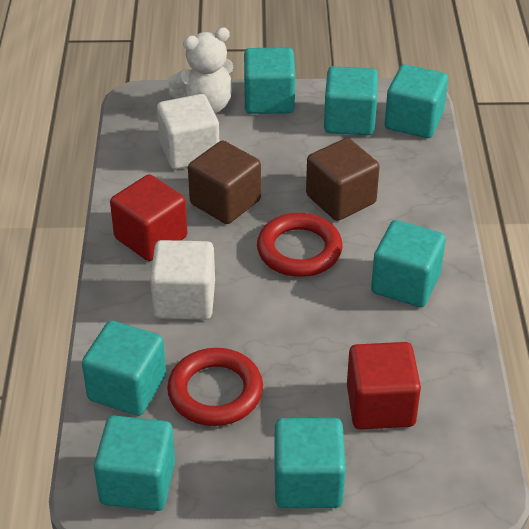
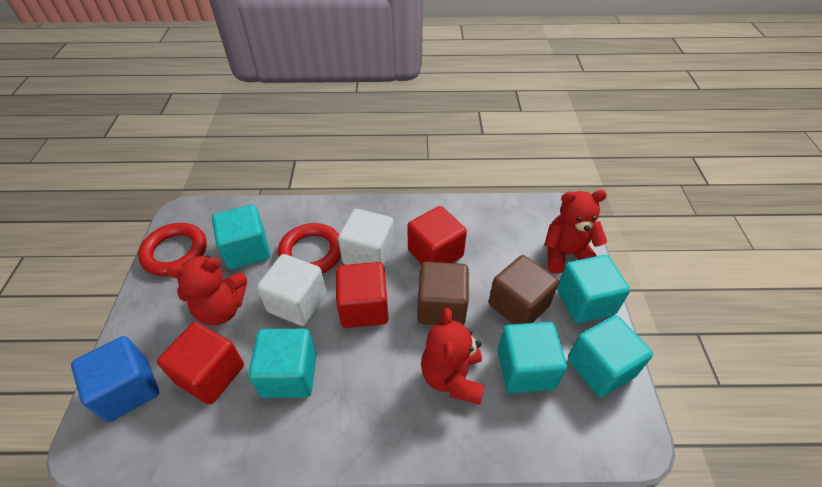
blue cube: 0 -> 1
red cube: 2 -> 3
red teddy bear: 0 -> 3
turquoise cube: 7 -> 5
white teddy bear: 1 -> 0

